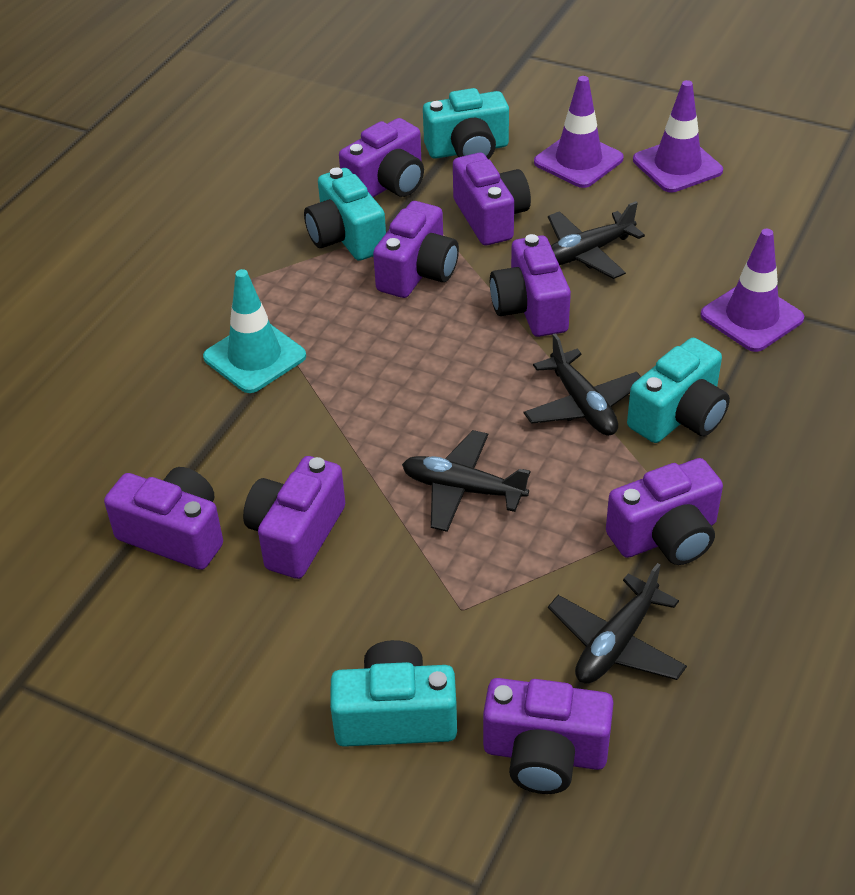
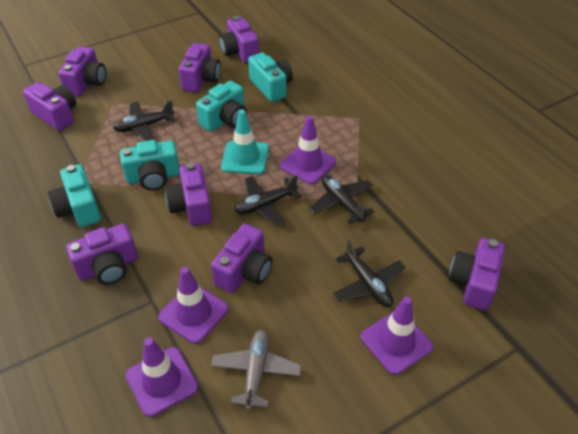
grey plane: 0 -> 1
purple traffic cone: 3 -> 4

